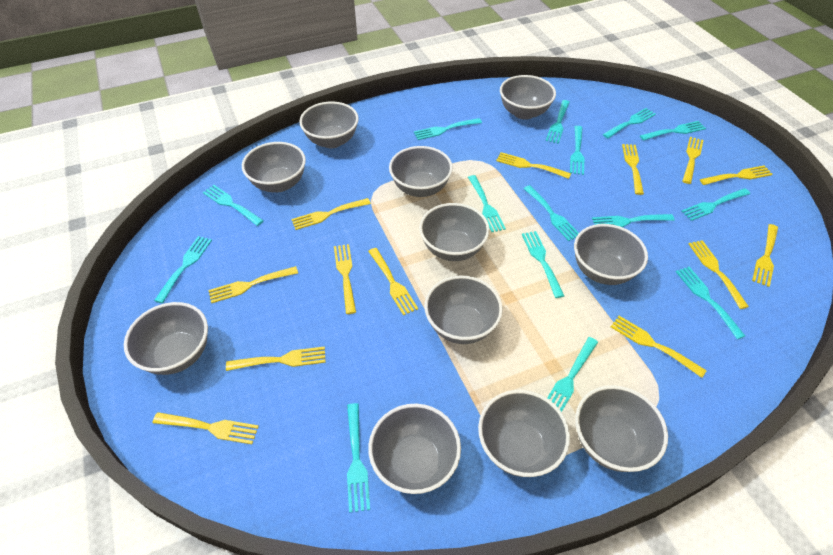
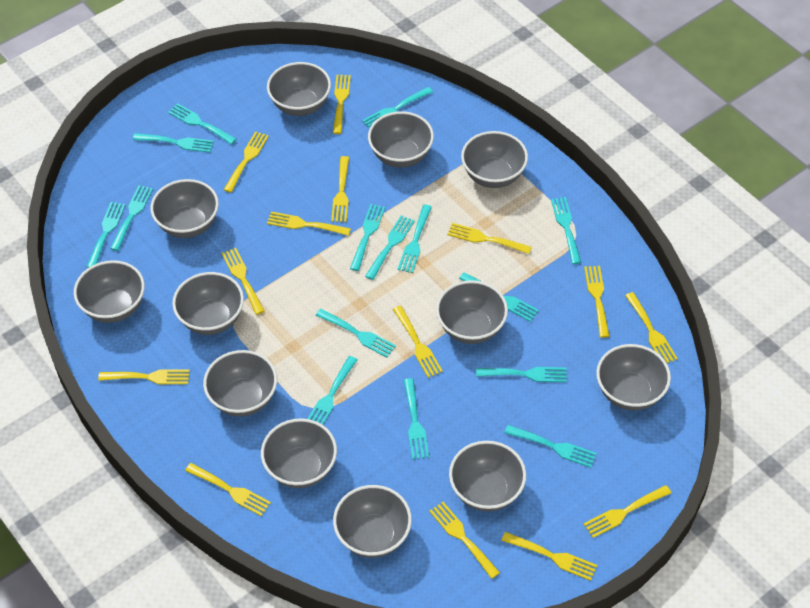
grey bowl: 11 -> 12
yellow fork: 13 -> 14

